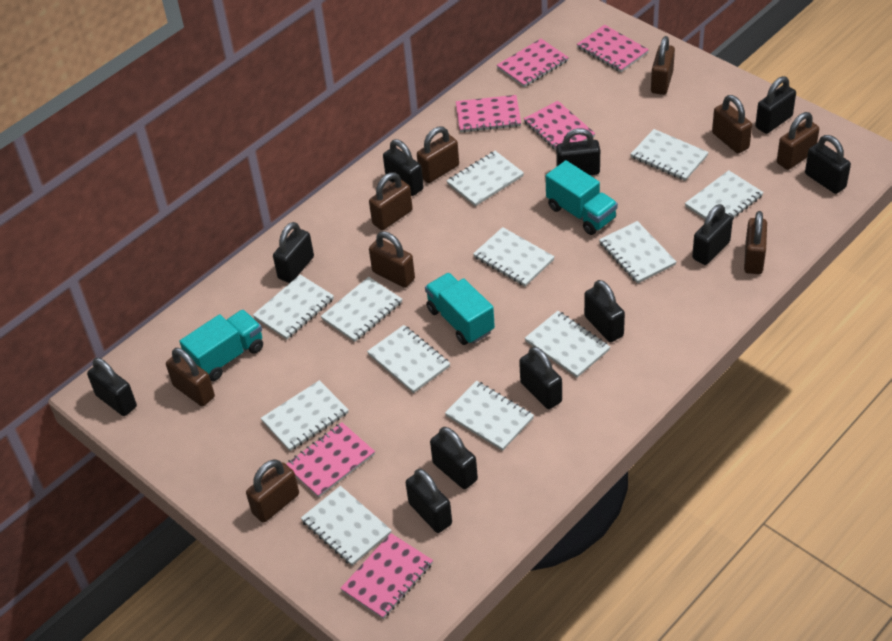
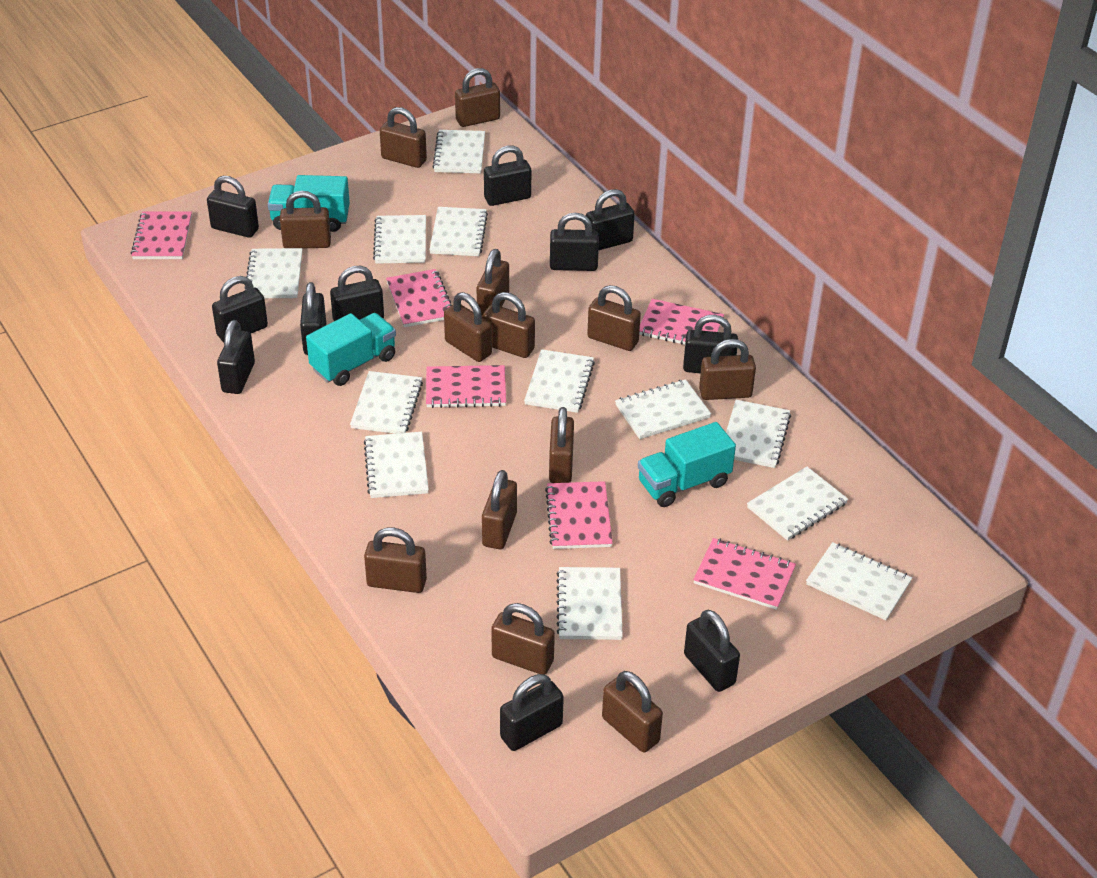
brown padlock: 9 -> 13

